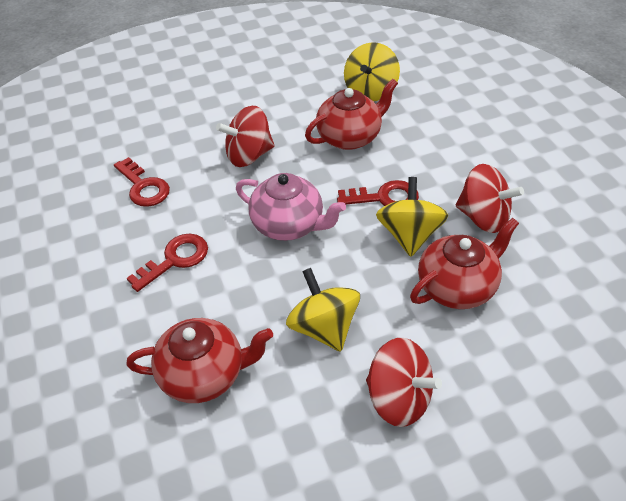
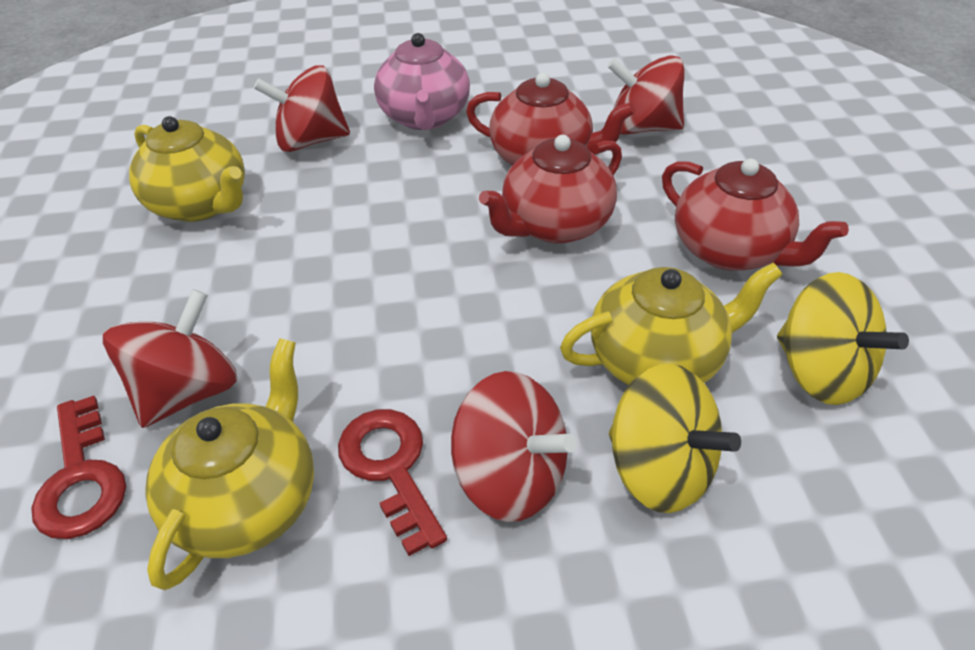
red key: 3 -> 2
red spinning top: 3 -> 4
yellow spinning top: 3 -> 2
yellow teapot: 0 -> 3

